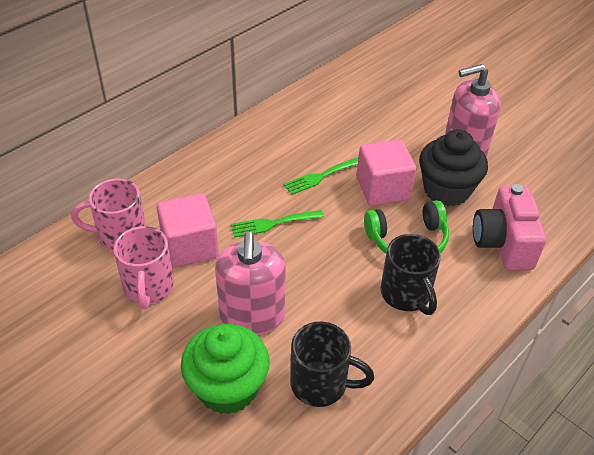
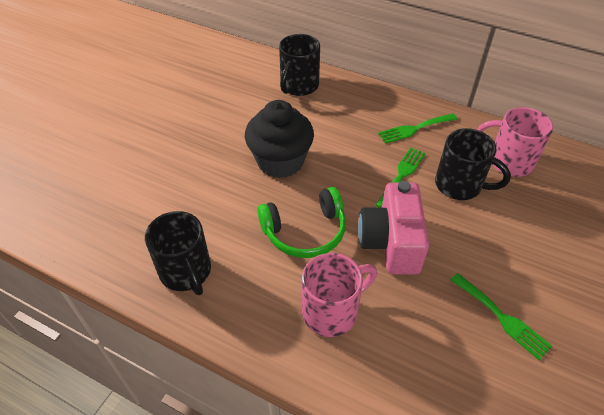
black mug: 2 -> 3
green cupcake: 1 -> 0
green fork: 2 -> 3
pink cube: 2 -> 0
pink soap dispenser: 2 -> 0

